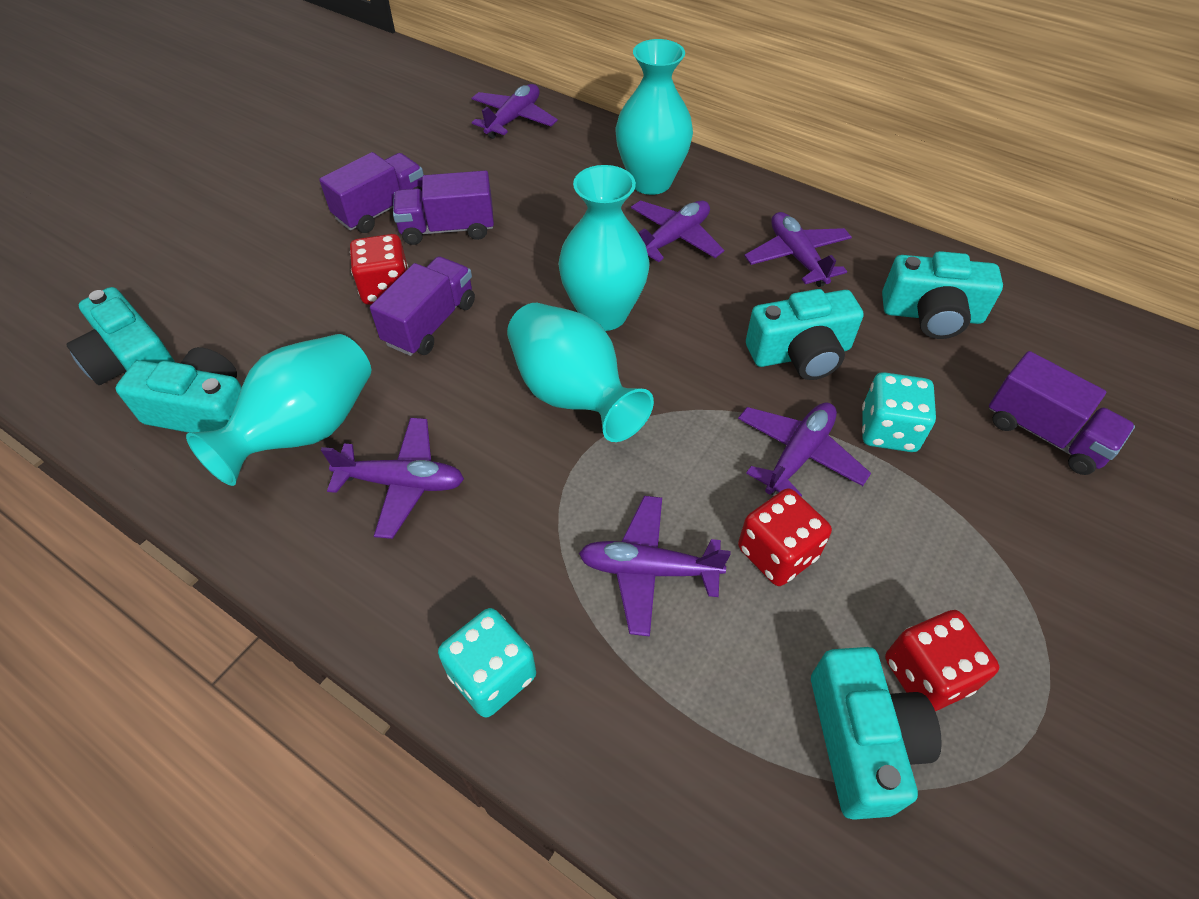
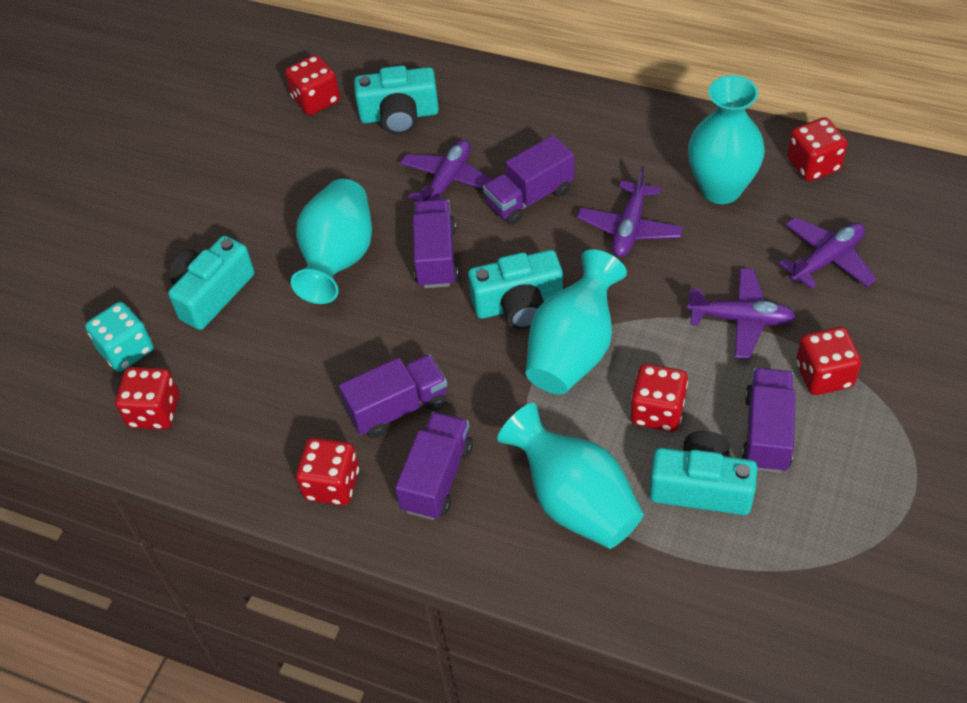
purple plane: 6 -> 4
purple truck: 4 -> 5
red dice: 3 -> 6
turquoise camera: 5 -> 4
turquoise dice: 2 -> 1

